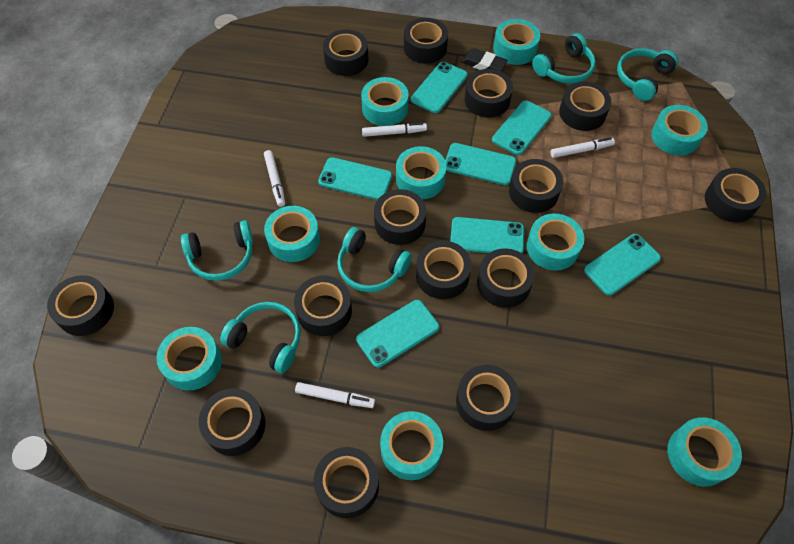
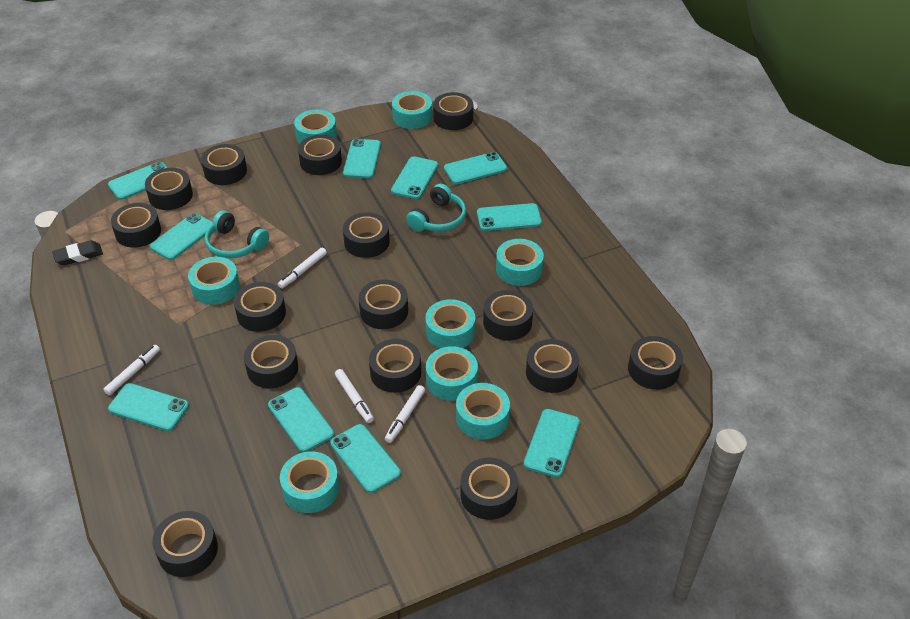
black tape: 14 -> 15
turquoise headphones: 5 -> 2
turquoise phone: 7 -> 10
turquoise tape: 9 -> 8

